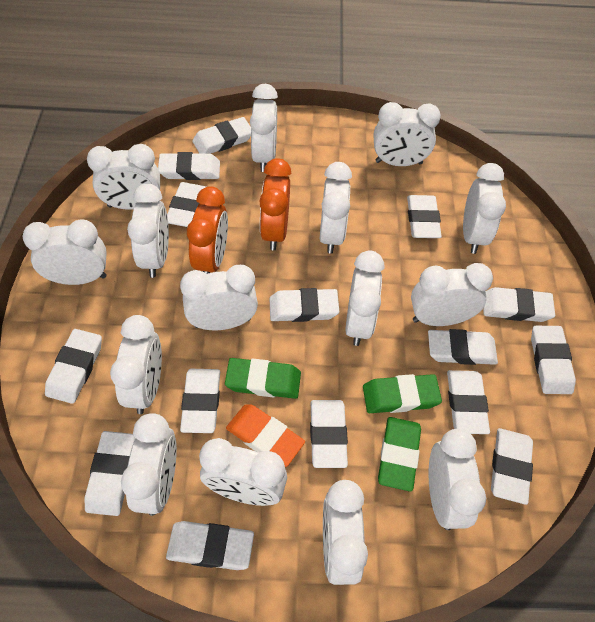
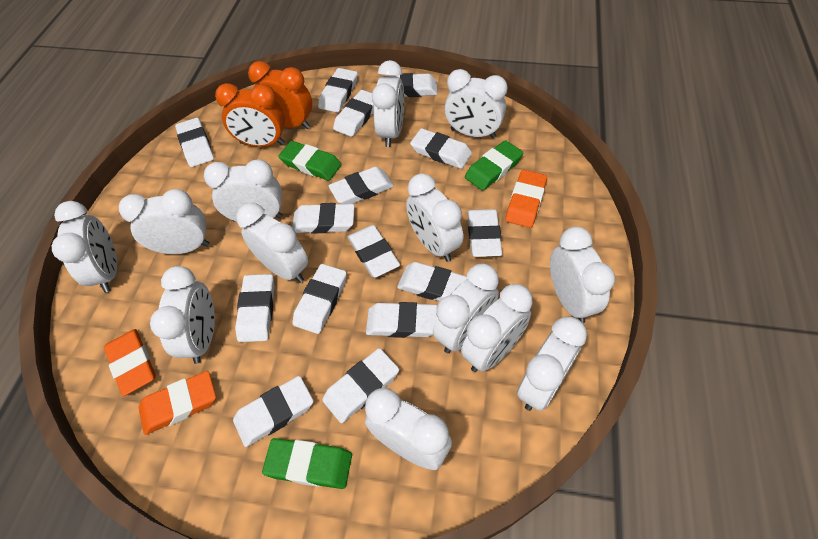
orange eraser: 1 -> 3
white clock: 15 -> 13

